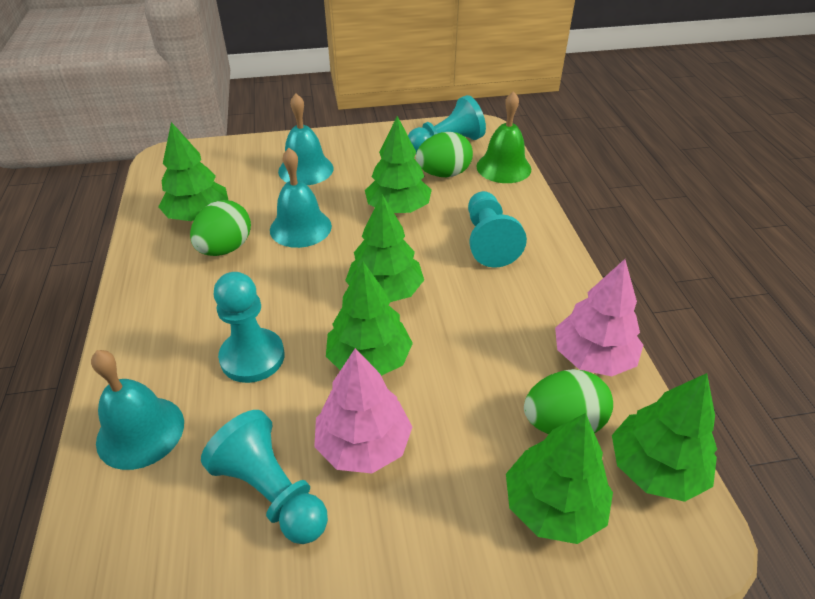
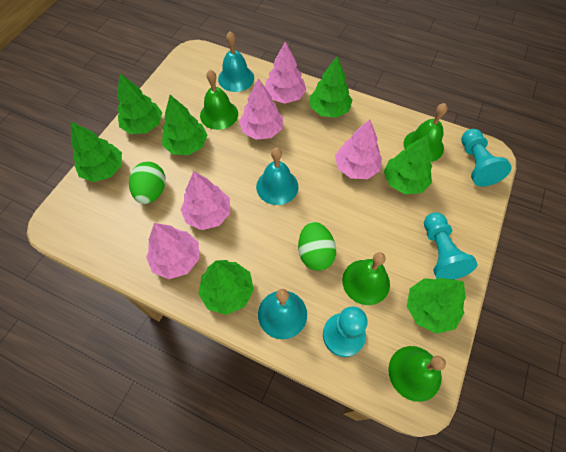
green bell: 1 -> 4
green egg: 3 -> 2
green tree: 6 -> 7
pink tree: 2 -> 5
turquoise pawn: 4 -> 3

